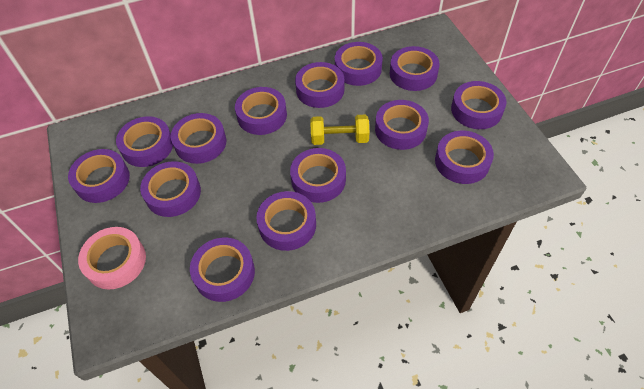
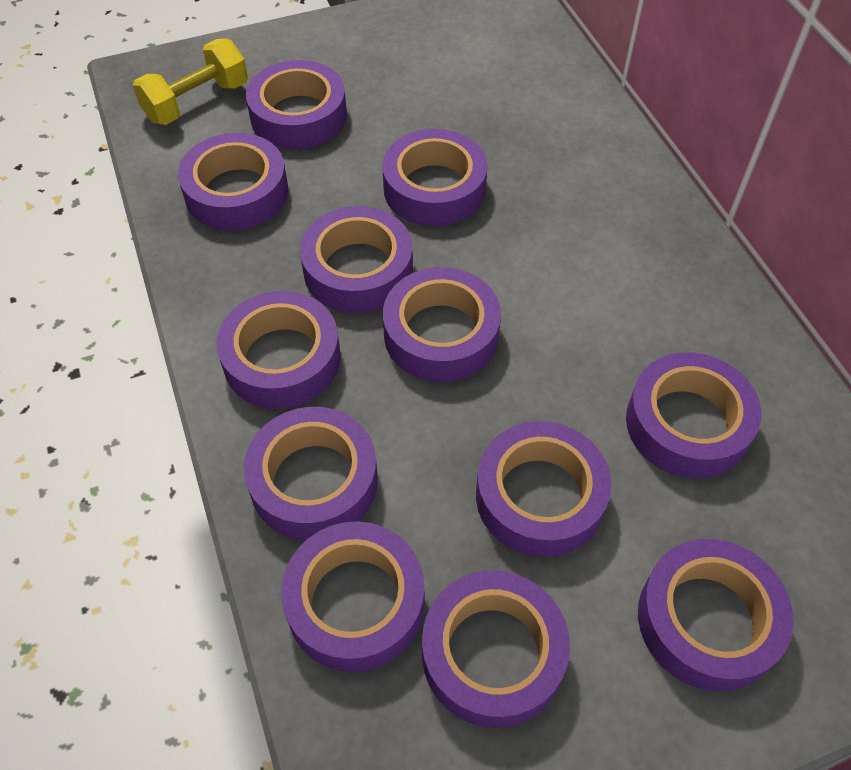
pink tape: 1 -> 0
purple tape: 14 -> 12

